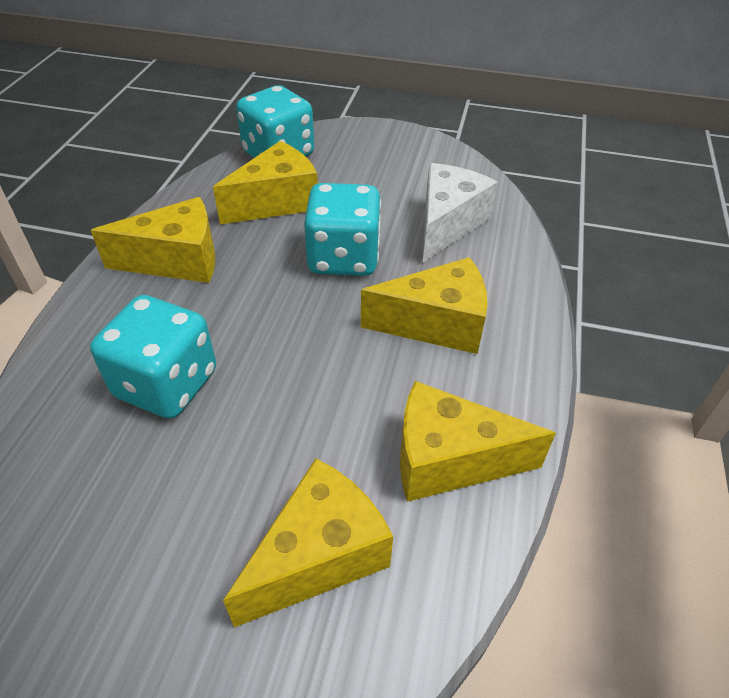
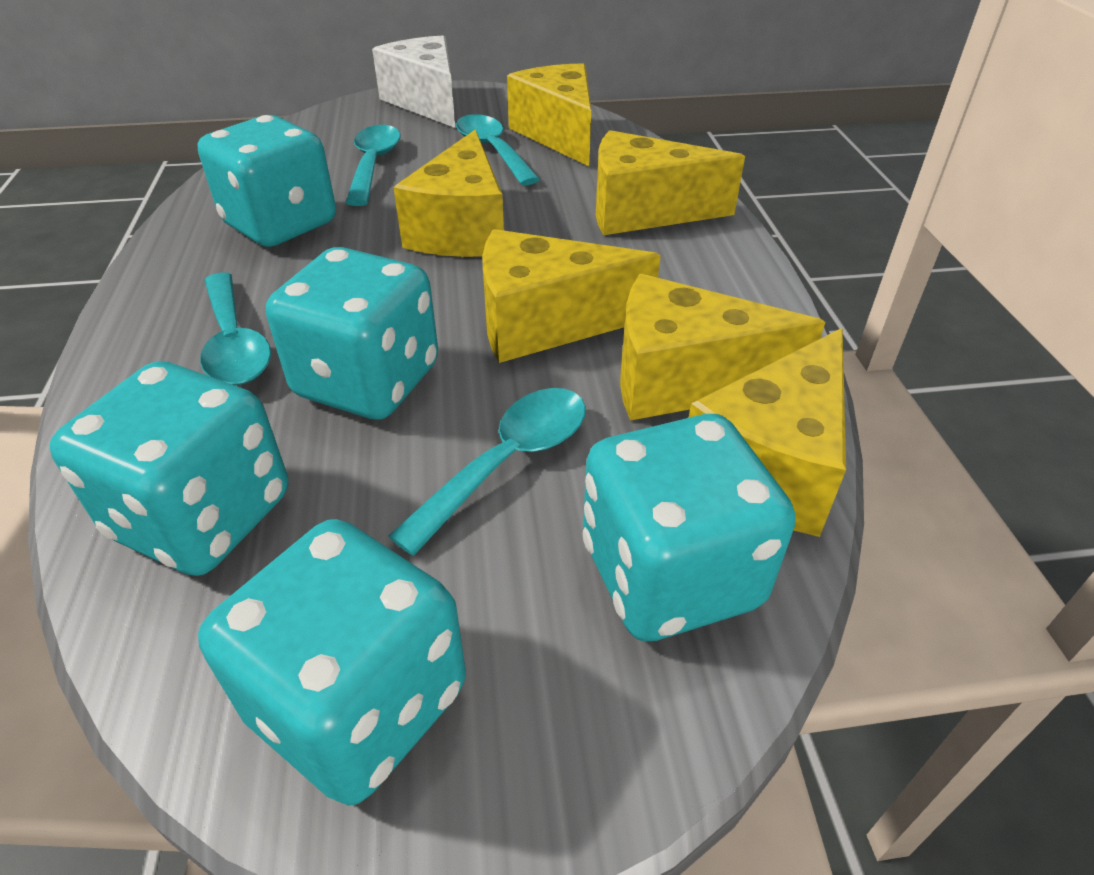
turquoise dice: 3 -> 5
turquoise spoon: 0 -> 4
yellow cheese: 5 -> 6

